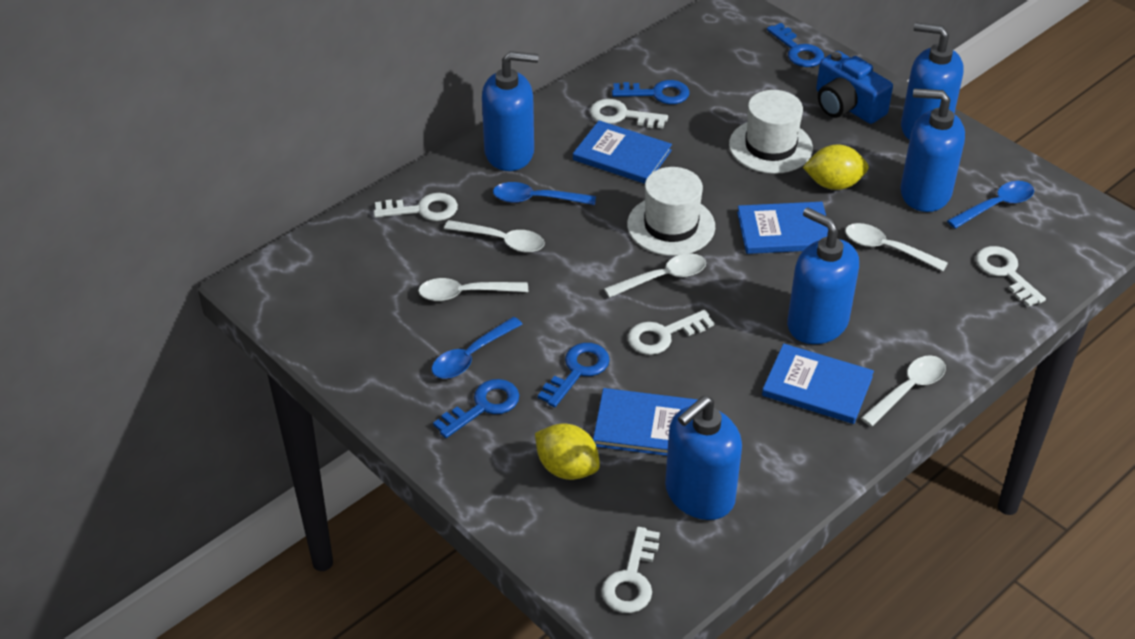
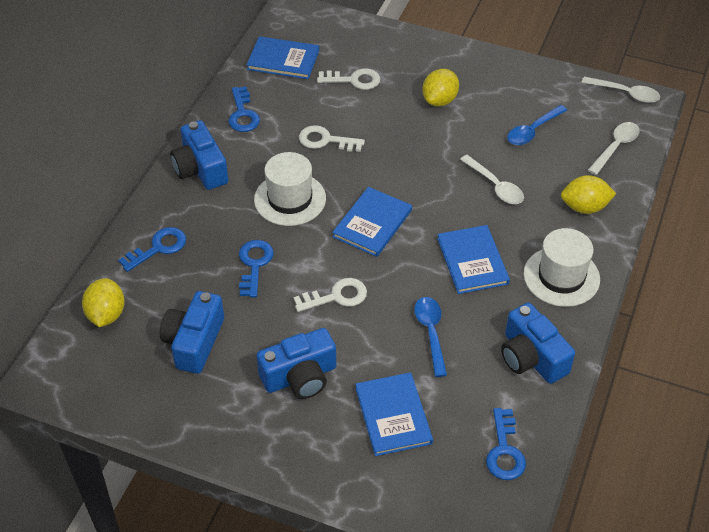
blue camera: 1 -> 4
blue soap dispenser: 5 -> 0
blue spoon: 3 -> 2
white key: 5 -> 3
white spoon: 5 -> 3
yellow lemon: 2 -> 3

